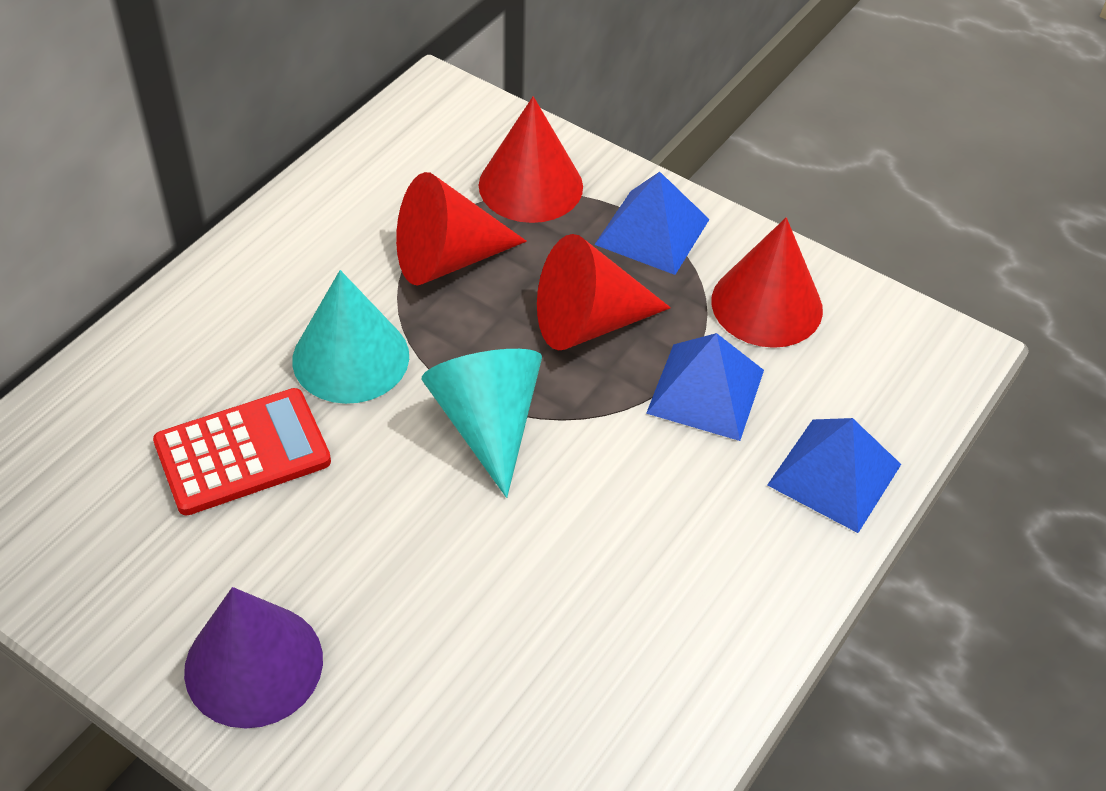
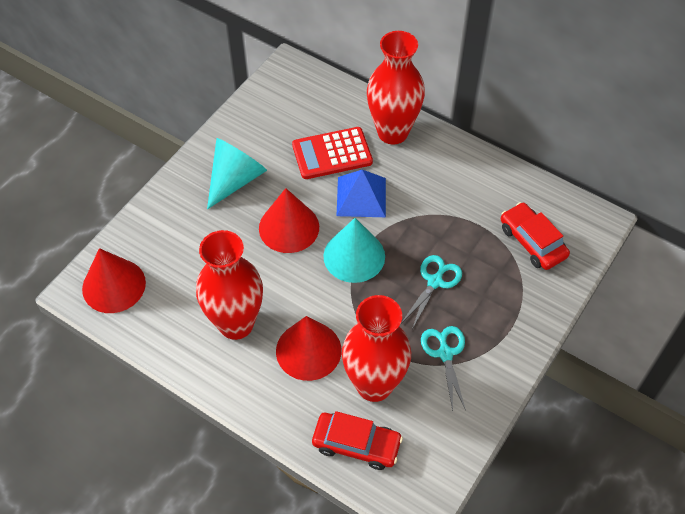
blue pyramid: 3 -> 1
purple cone: 1 -> 0
red car: 0 -> 2
red cone: 4 -> 3
red vase: 0 -> 3
turquoise scissors: 0 -> 2

